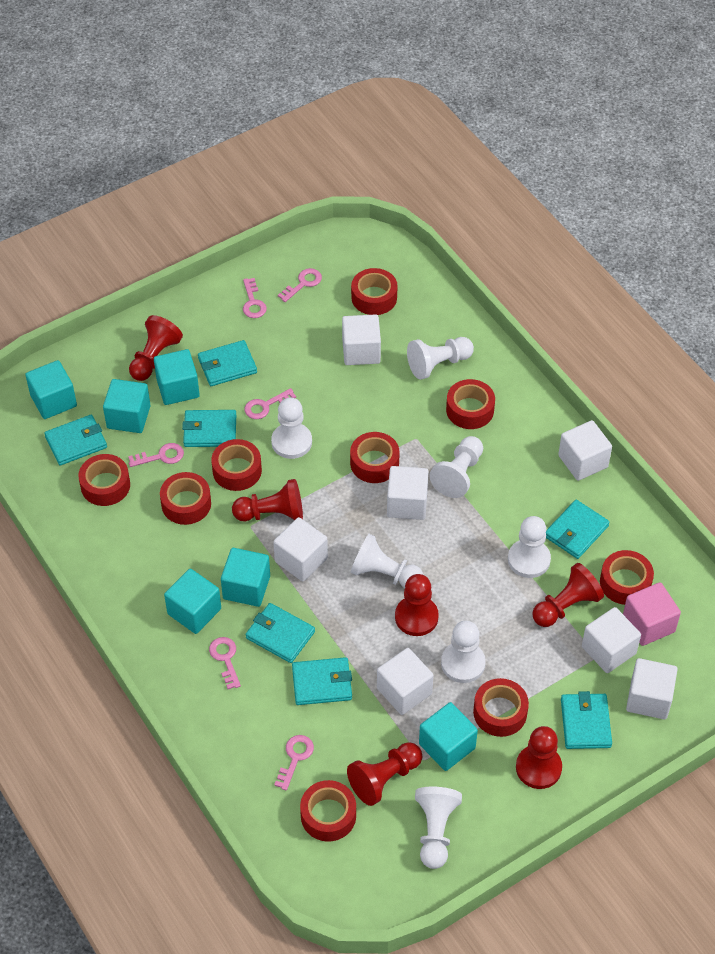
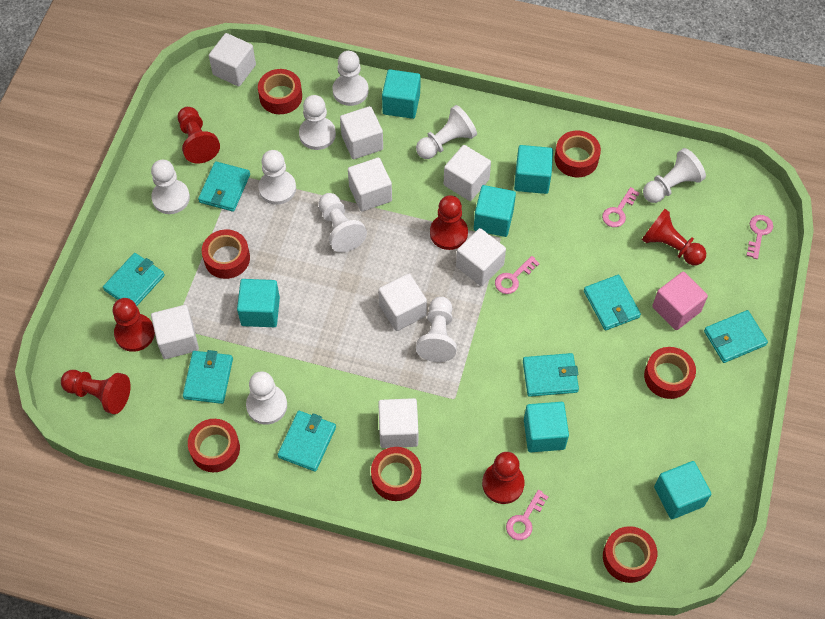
pink key: 6 -> 4
red tape: 9 -> 7
white cube: 7 -> 8
white pawn: 7 -> 9

